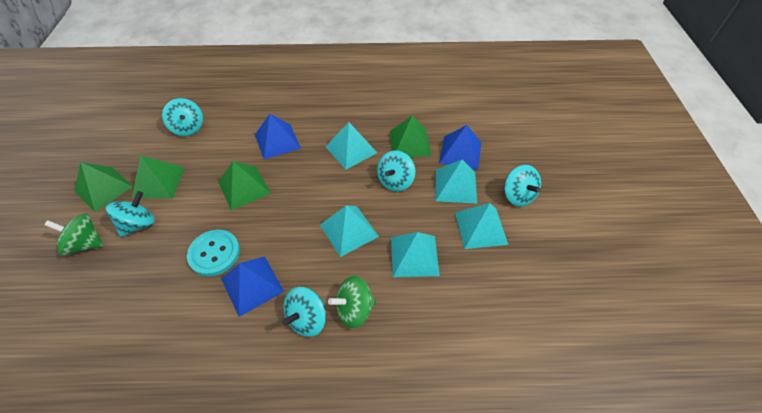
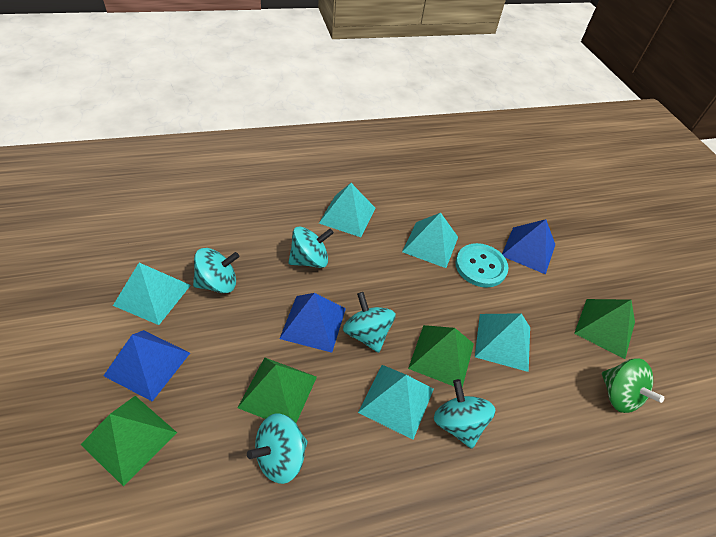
green spinning top: 2 -> 1

